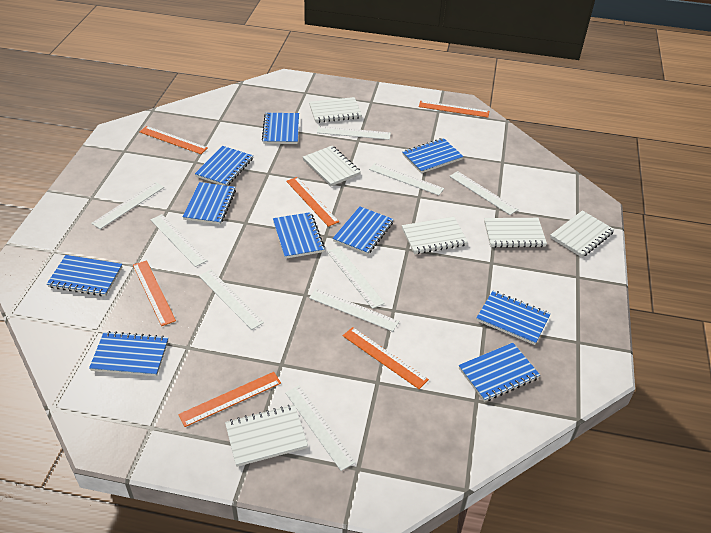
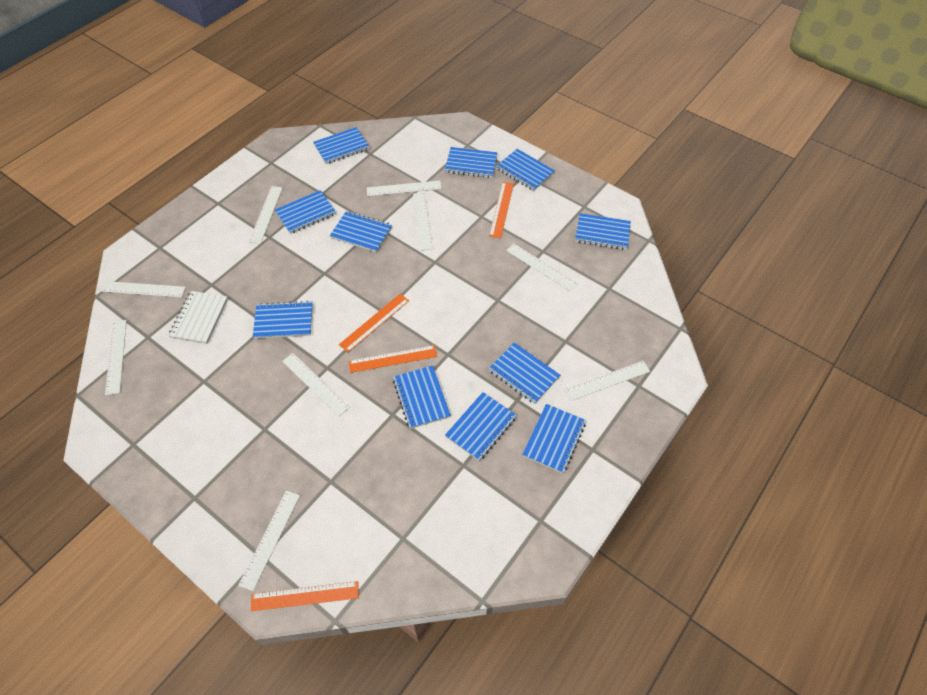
blue notebook: 10 -> 11
orange ruler: 6 -> 4
white notebook: 6 -> 1

